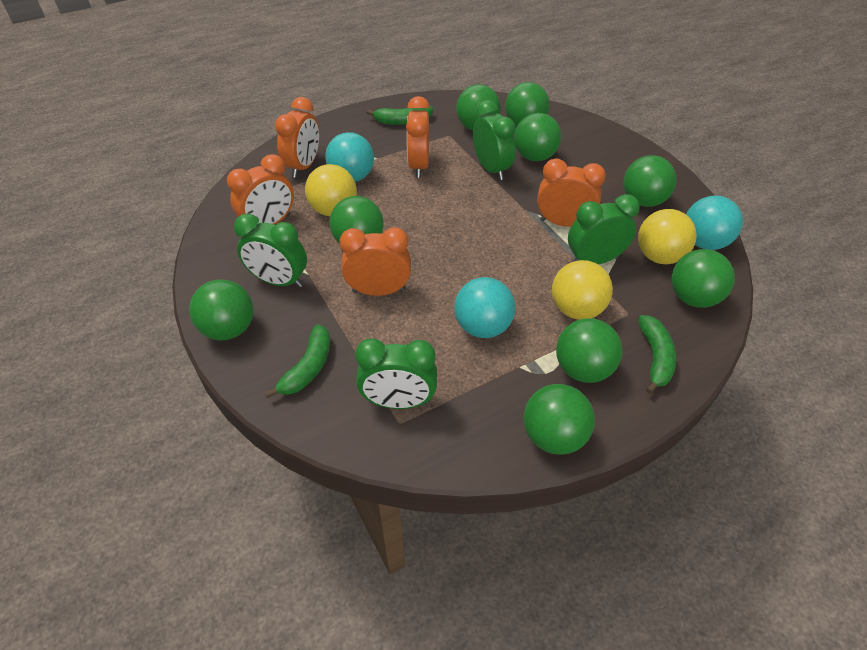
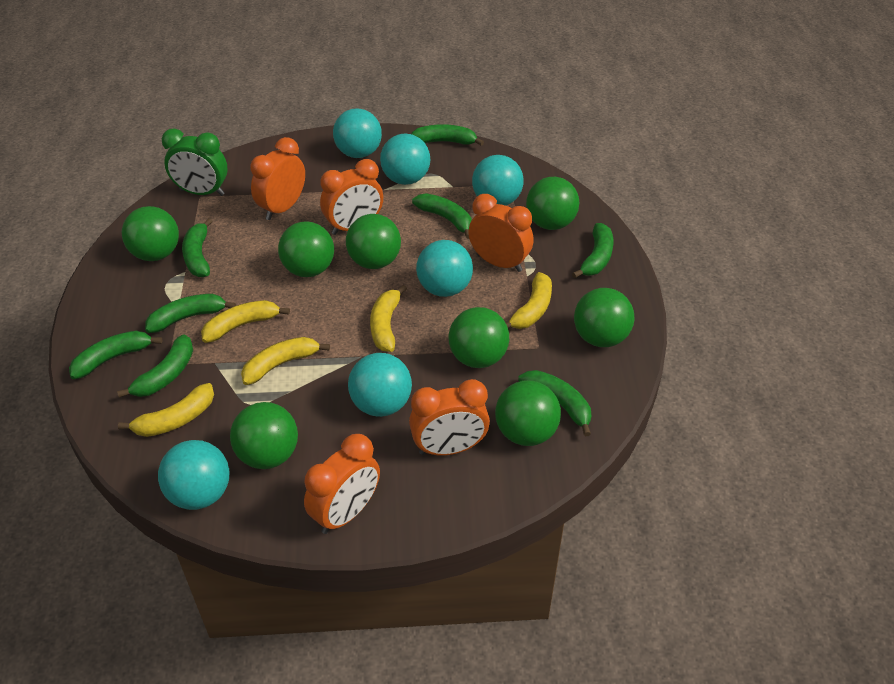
green ball: 9 -> 8
green banana: 3 -> 8
green clock: 4 -> 1
turquoise ball: 3 -> 6
yellow ball: 3 -> 0
yellow banana: 0 -> 5

